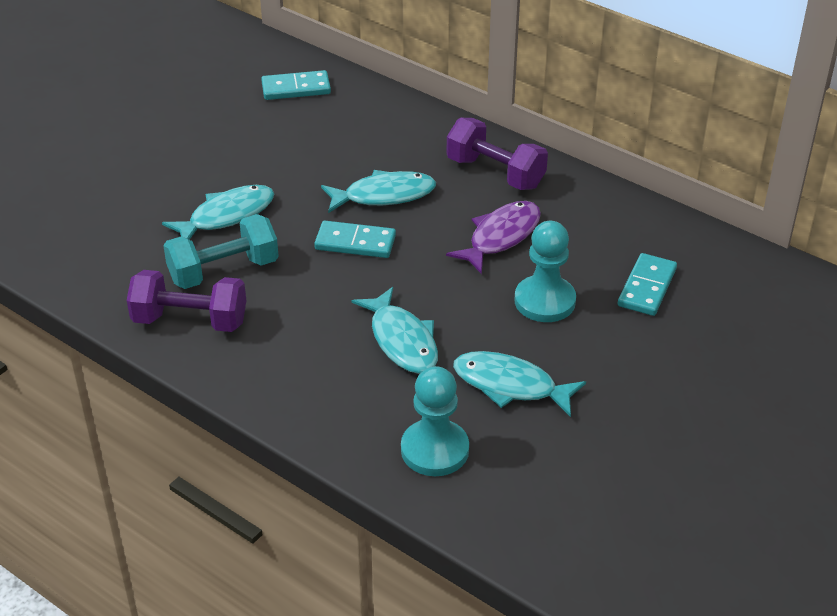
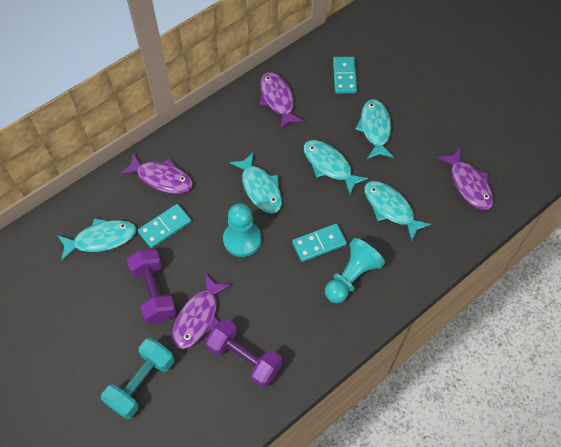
purple fish: 1 -> 4
turquoise fish: 4 -> 5

